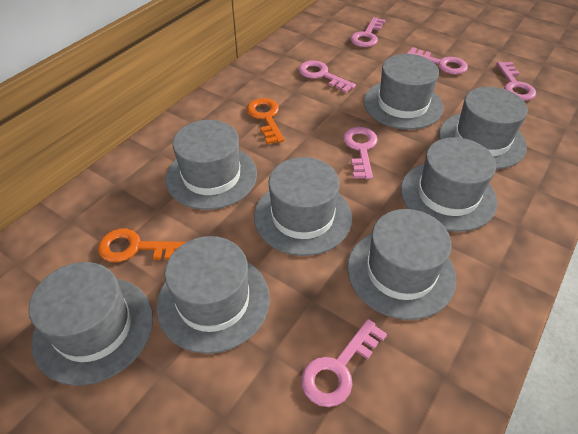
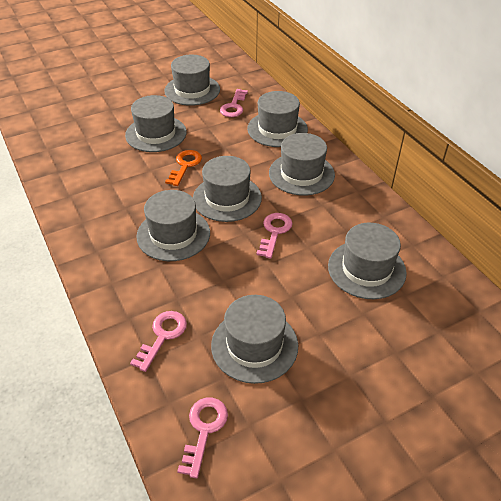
orange key: 2 -> 1
pink key: 6 -> 4

